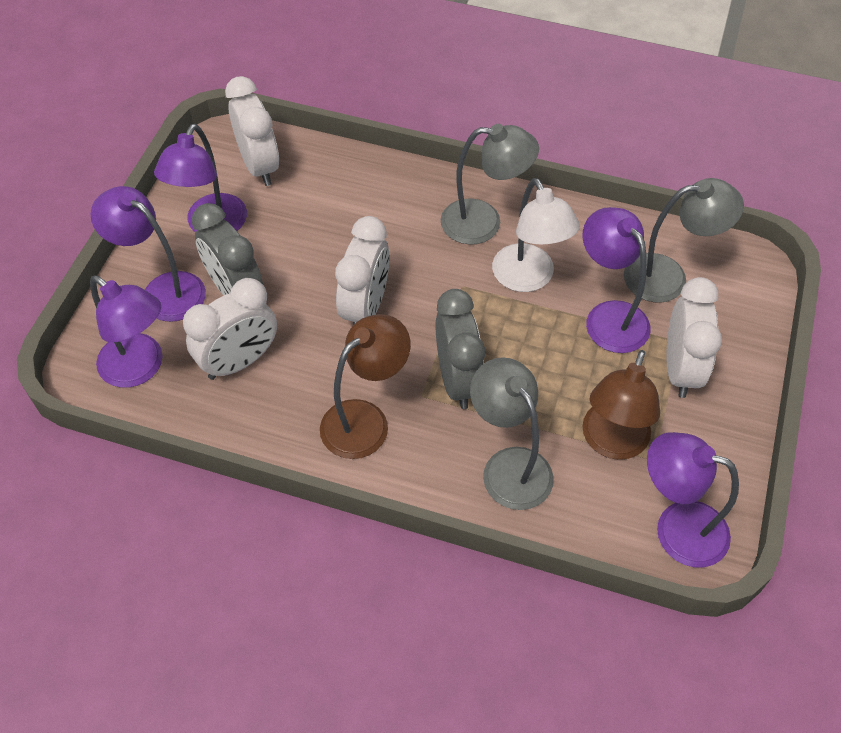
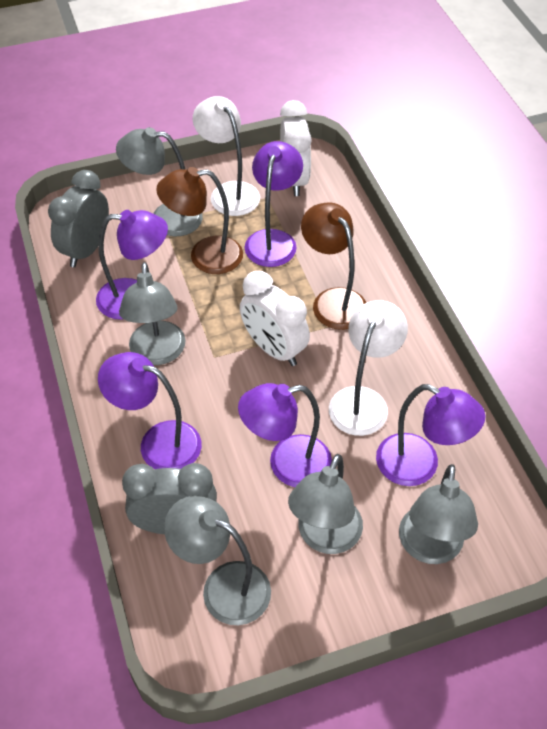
grey lamp: 3 -> 5
white clock: 4 -> 2
white lamp: 1 -> 2

